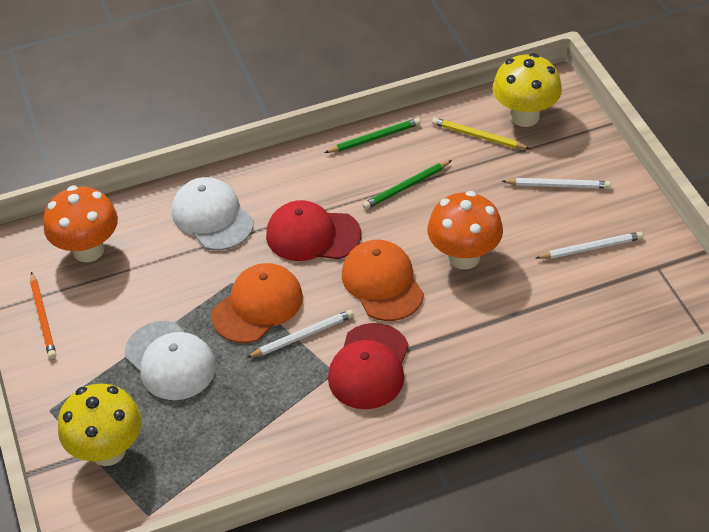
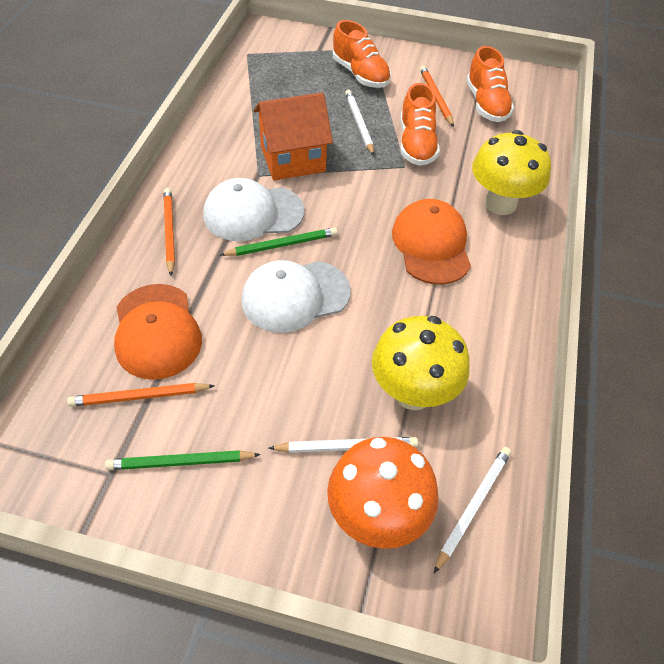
orange house: 0 -> 1
orange mushroom: 2 -> 1
orange pencil: 1 -> 3
orange shoe: 0 -> 3
red cap: 2 -> 0
yellow pencil: 1 -> 0

